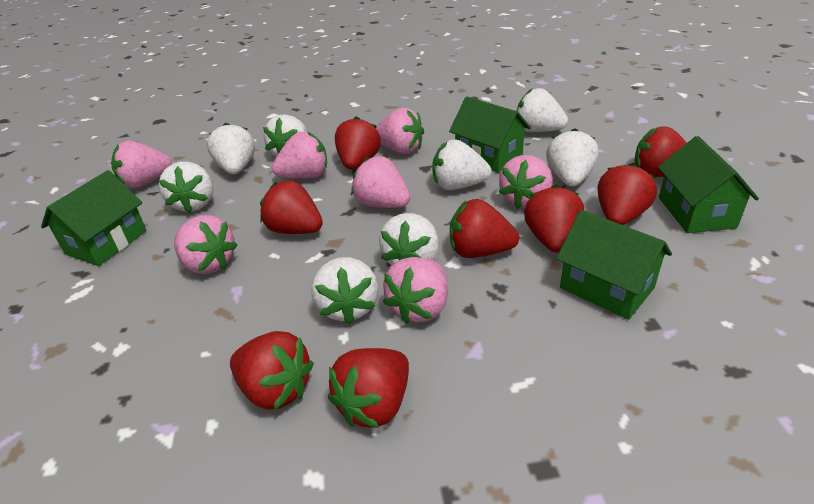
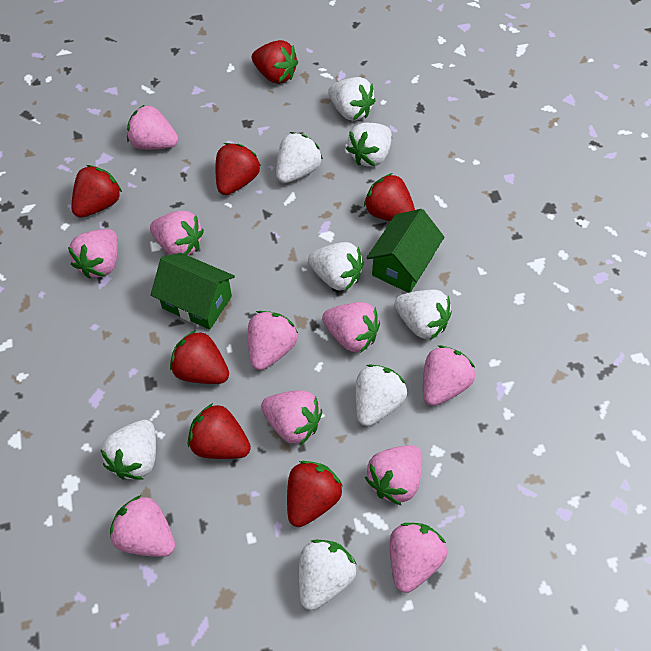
green house: 4 -> 2
pink strawberry: 7 -> 10
red strawberry: 8 -> 7

